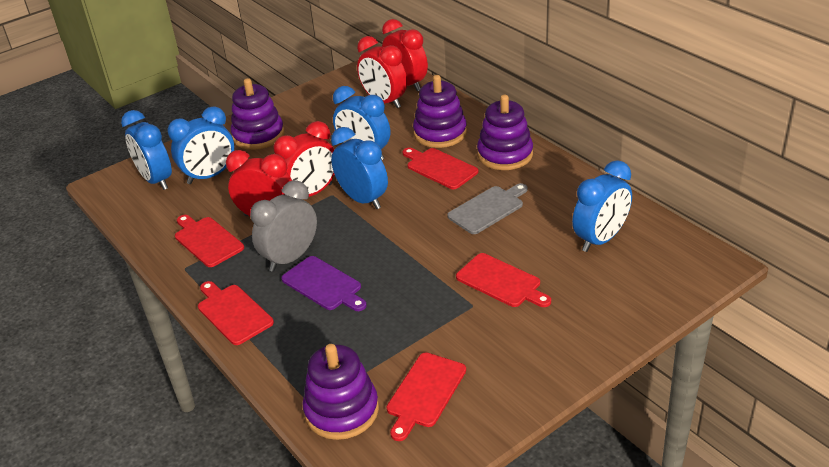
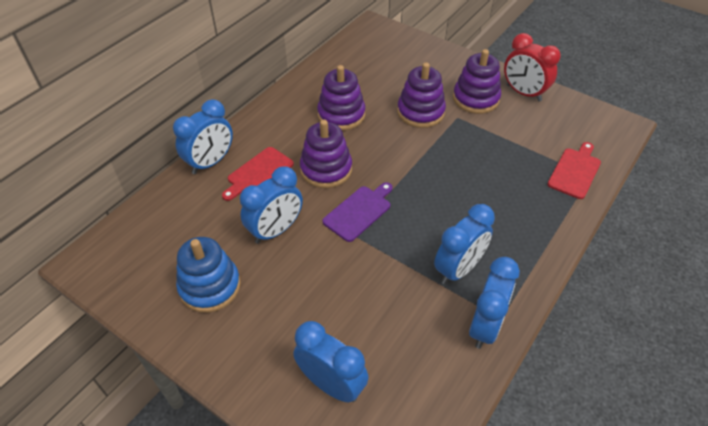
blue stacking toy: 0 -> 1
grey clock: 1 -> 0
grey cutting board: 1 -> 0
red clock: 4 -> 1
red cutting board: 5 -> 2

